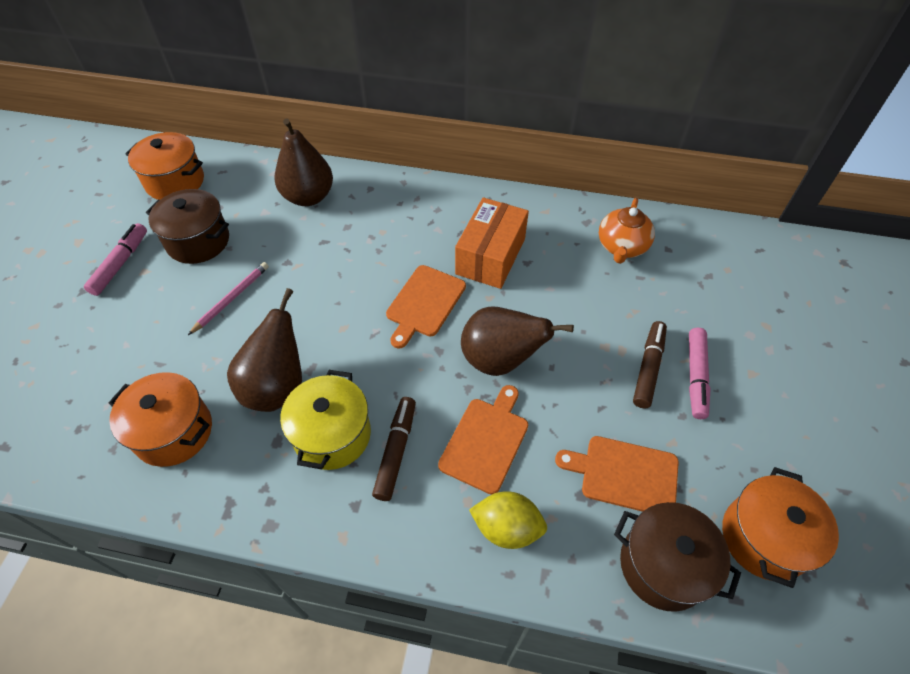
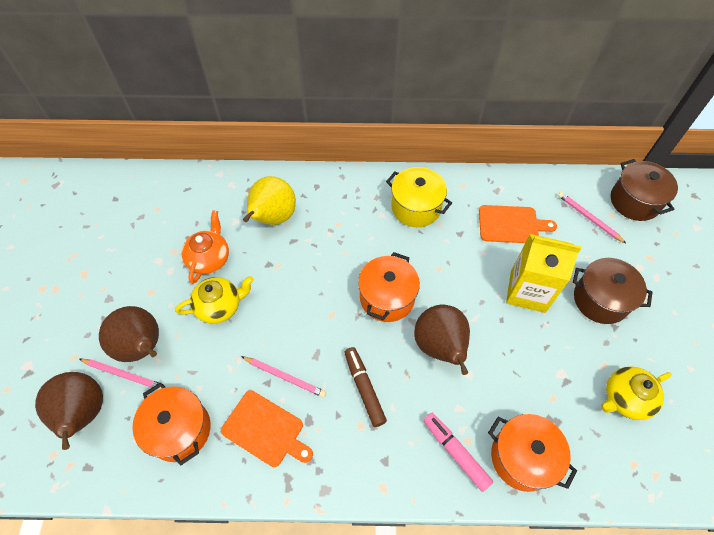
brown marker: 2 -> 1
orange box: 1 -> 0
orange cutting board: 3 -> 2
pink marker: 2 -> 1
pink pencil: 1 -> 3
yellow carton: 0 -> 1
yellow lemon: 1 -> 0
yellow pear: 0 -> 1
yellow teapot: 0 -> 2

